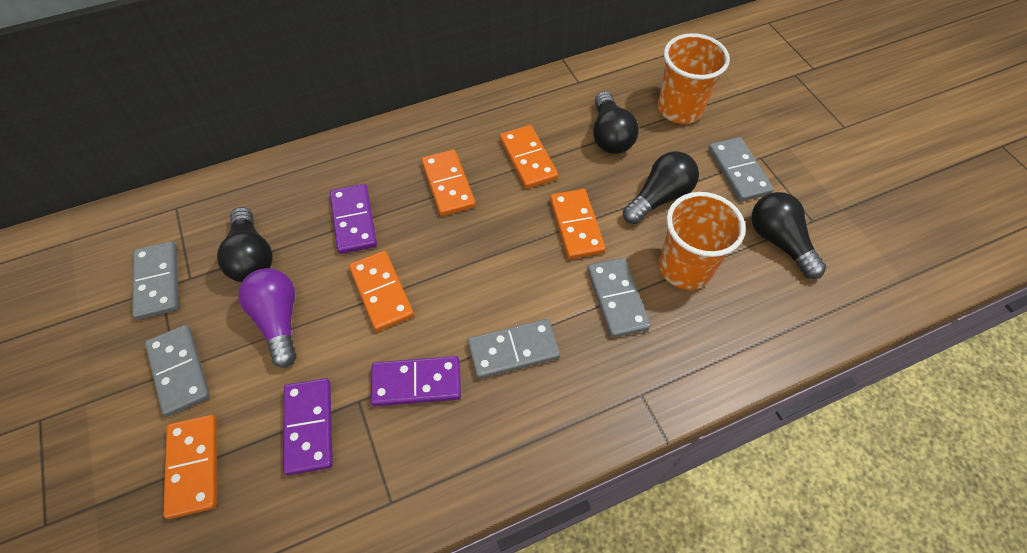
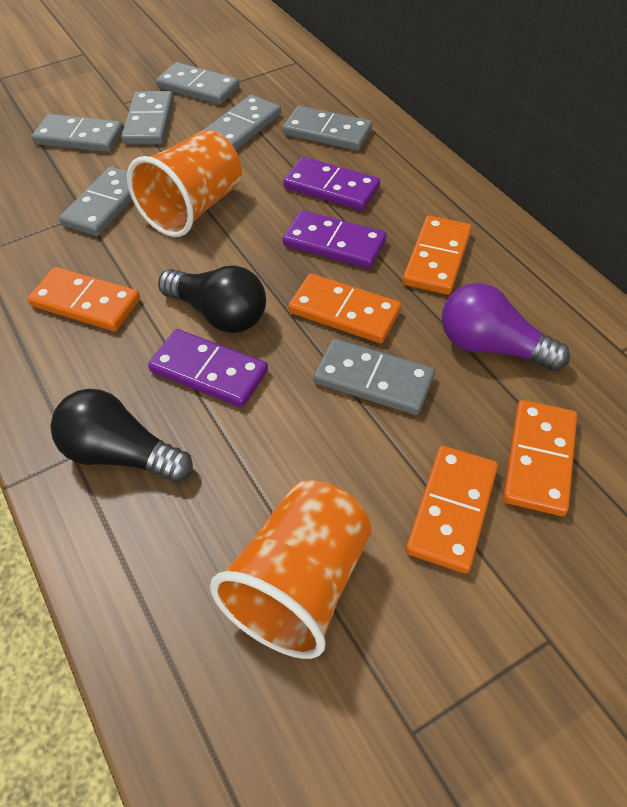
black light bulb: 4 -> 2
grey domino: 5 -> 7

